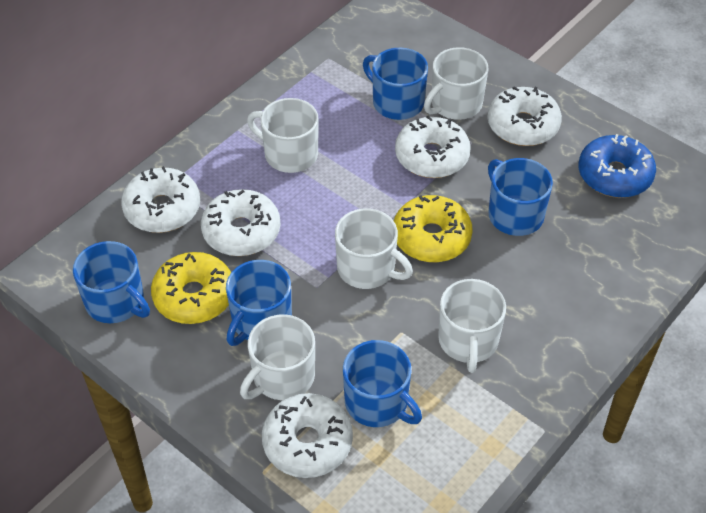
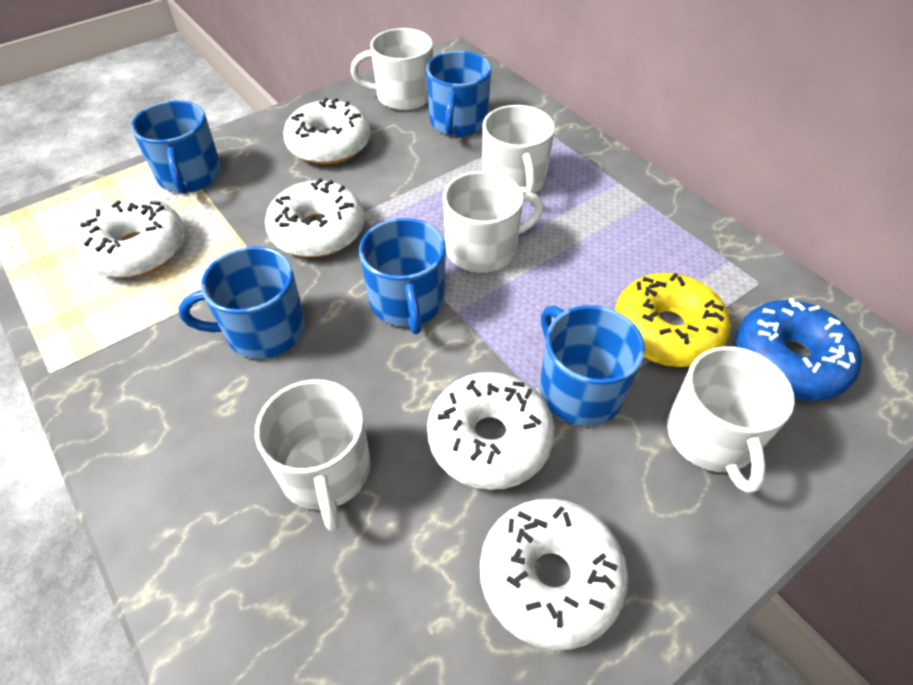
yellow donut: 2 -> 1

